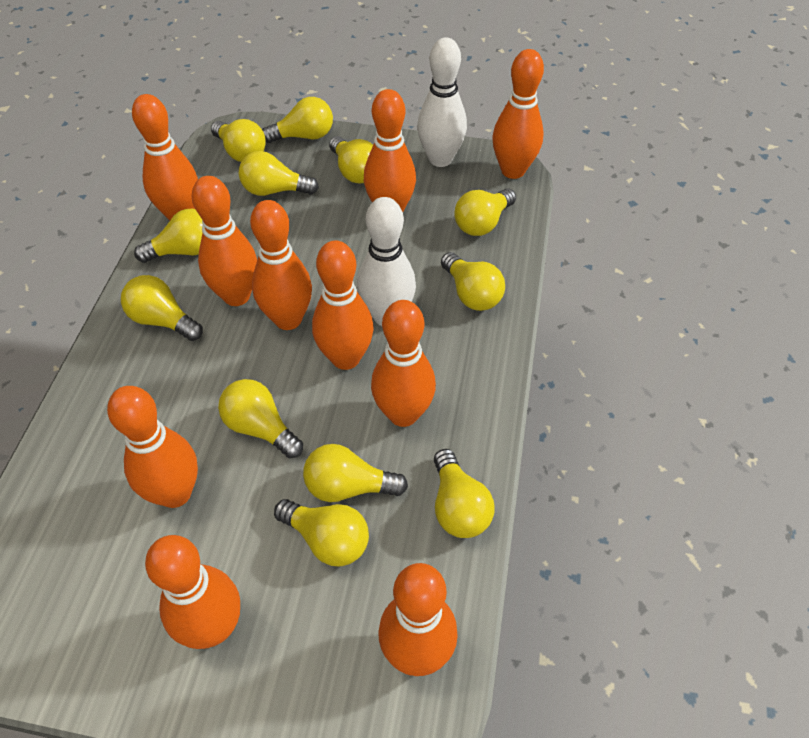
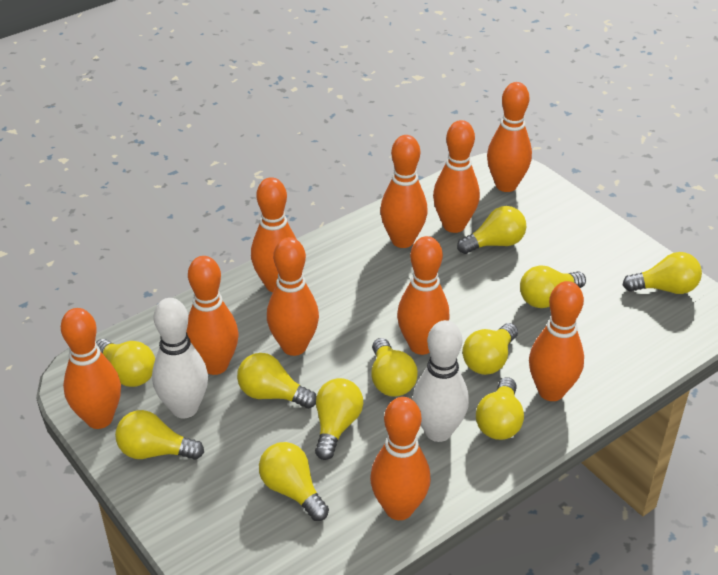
yellow light bulb: 12 -> 11

